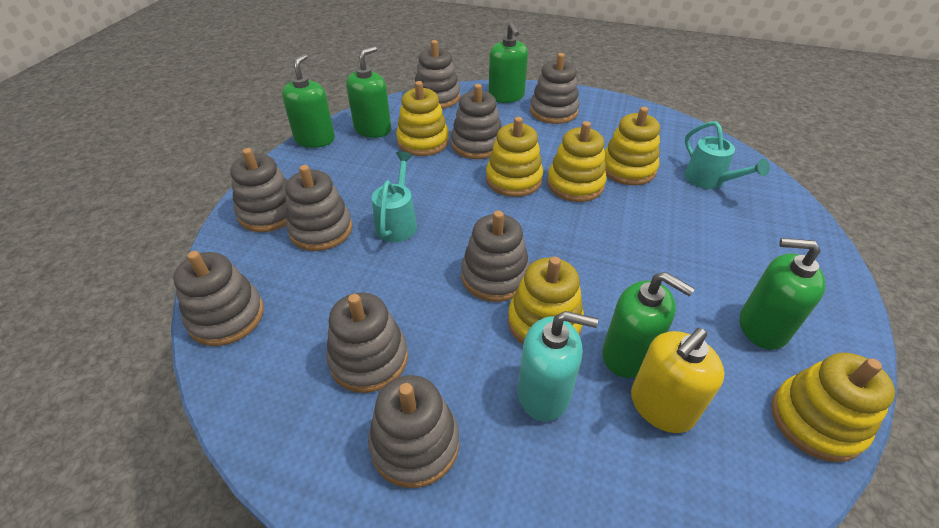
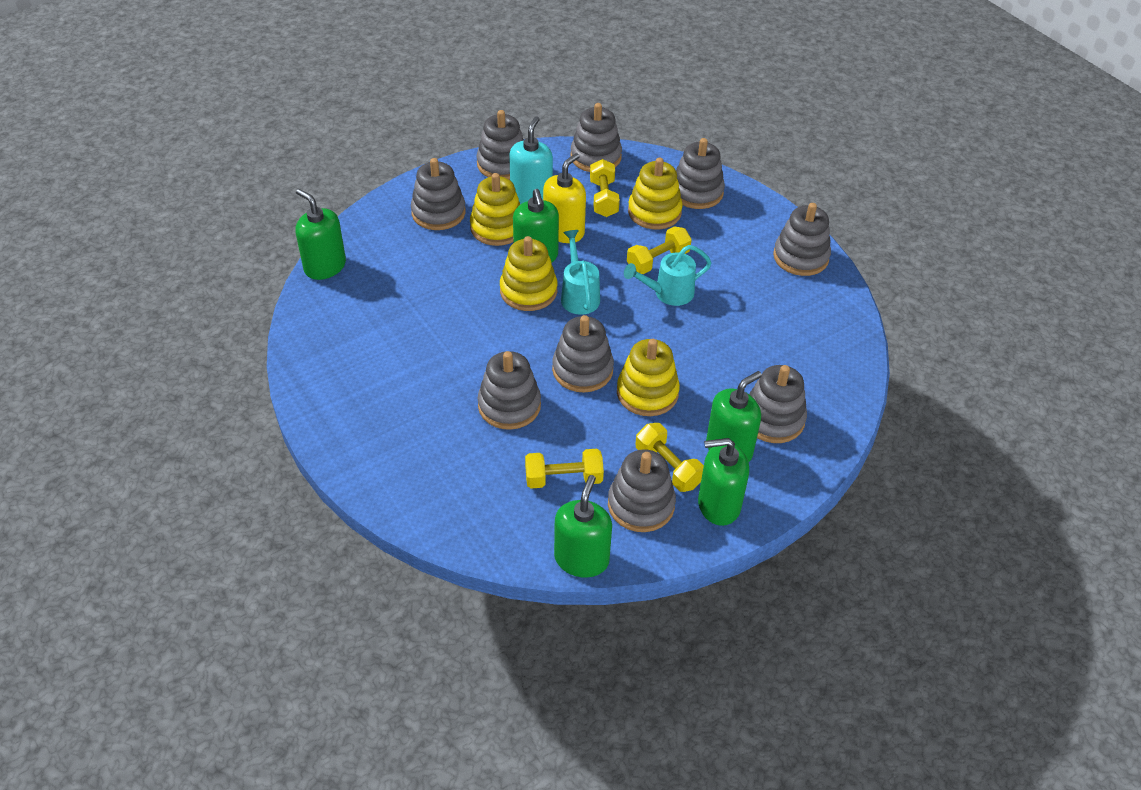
yellow dumbbell: 0 -> 4
yellow stacking toy: 6 -> 4

